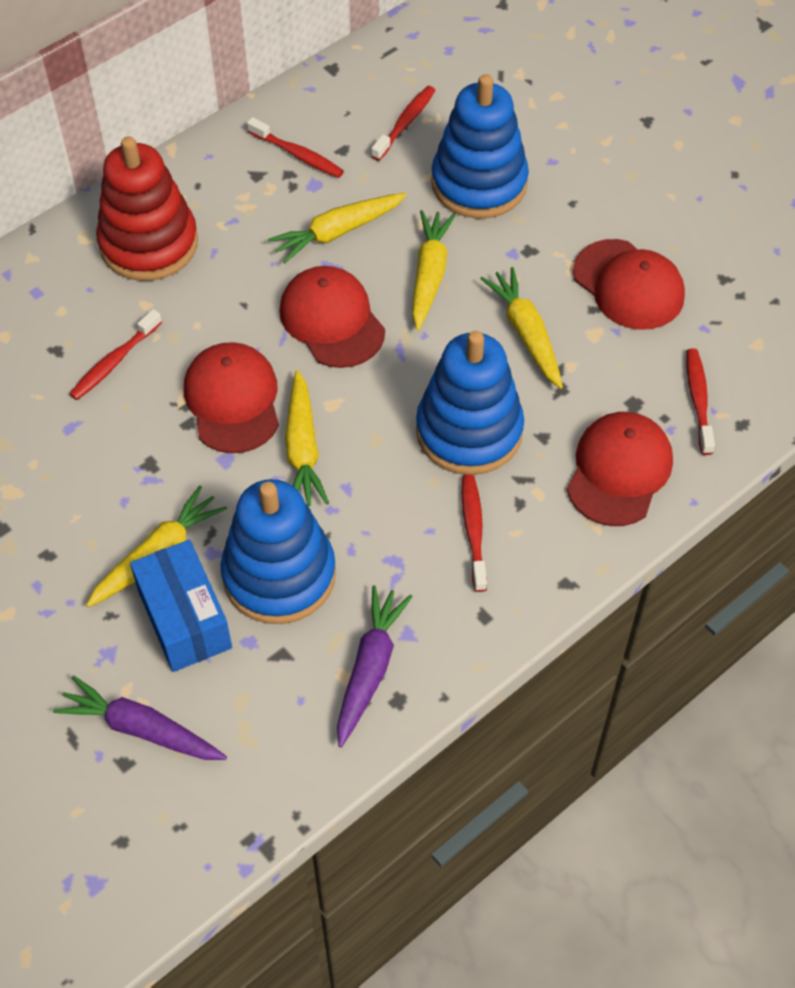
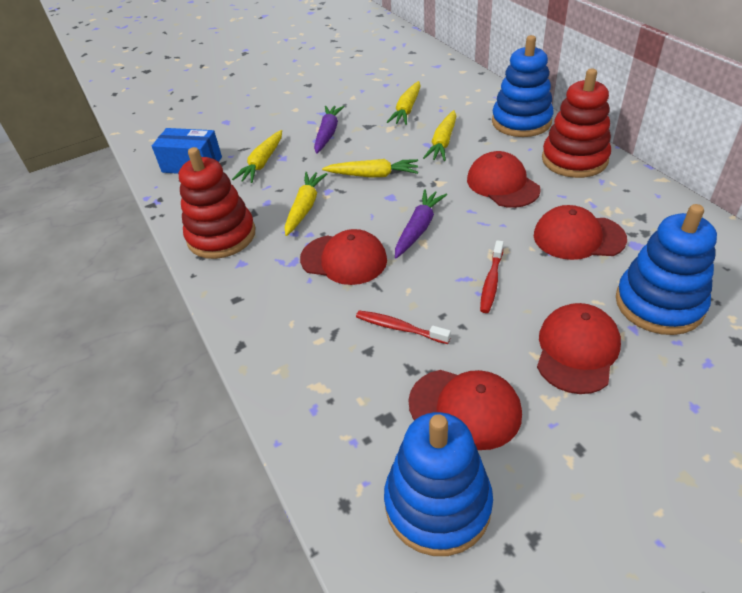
red cap: 4 -> 5
red stacking toy: 1 -> 2
red toothbrush: 5 -> 2

